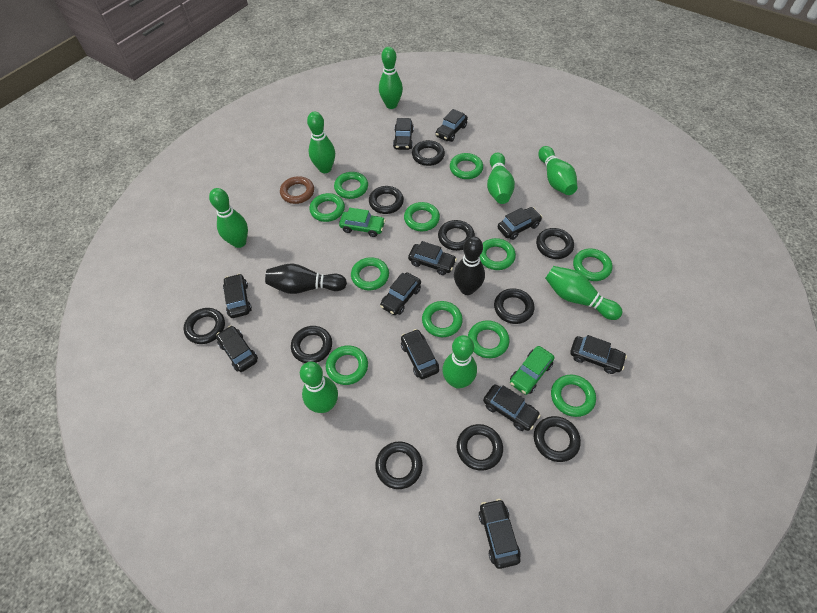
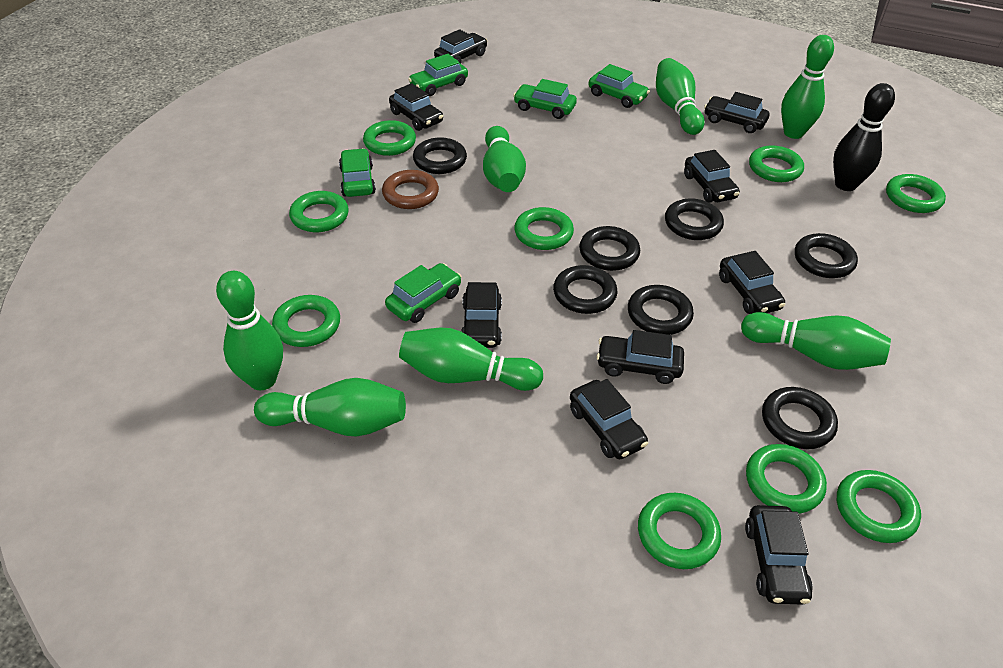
black bowling pin: 2 -> 1
black car: 11 -> 9
black ring: 10 -> 7
green bowling pin: 8 -> 7
green car: 2 -> 5
green ring: 11 -> 9

